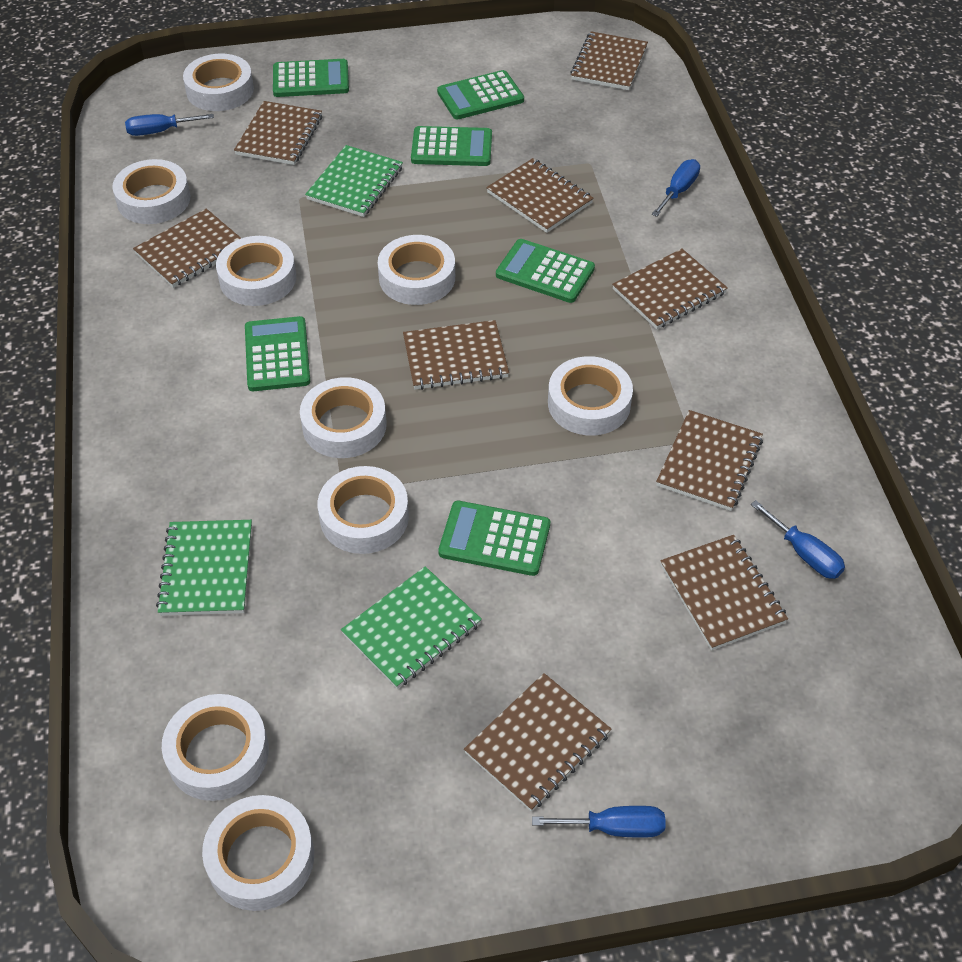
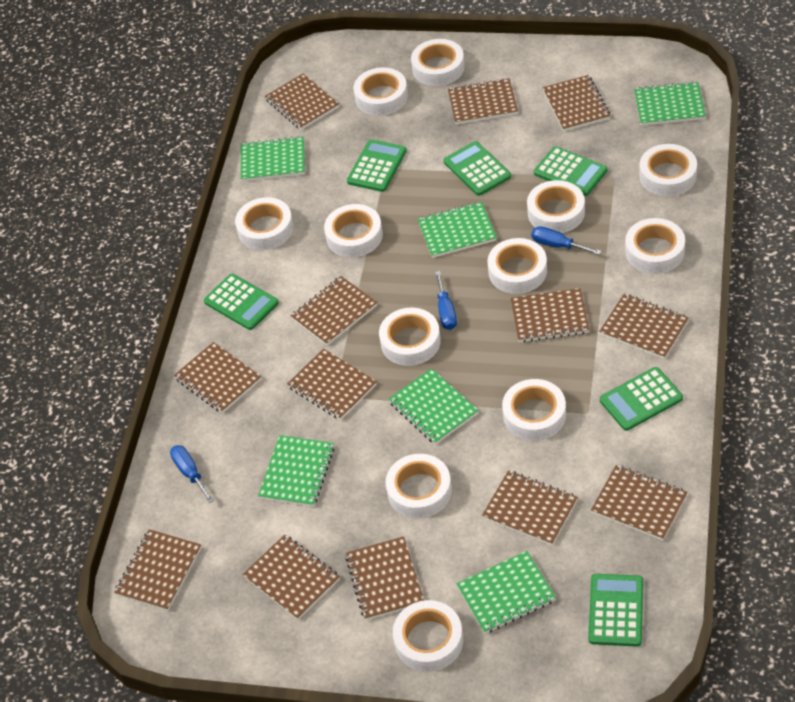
blue screwdriver: 4 -> 3
brown notebook: 9 -> 13
green notebook: 3 -> 6
white tape: 9 -> 12

